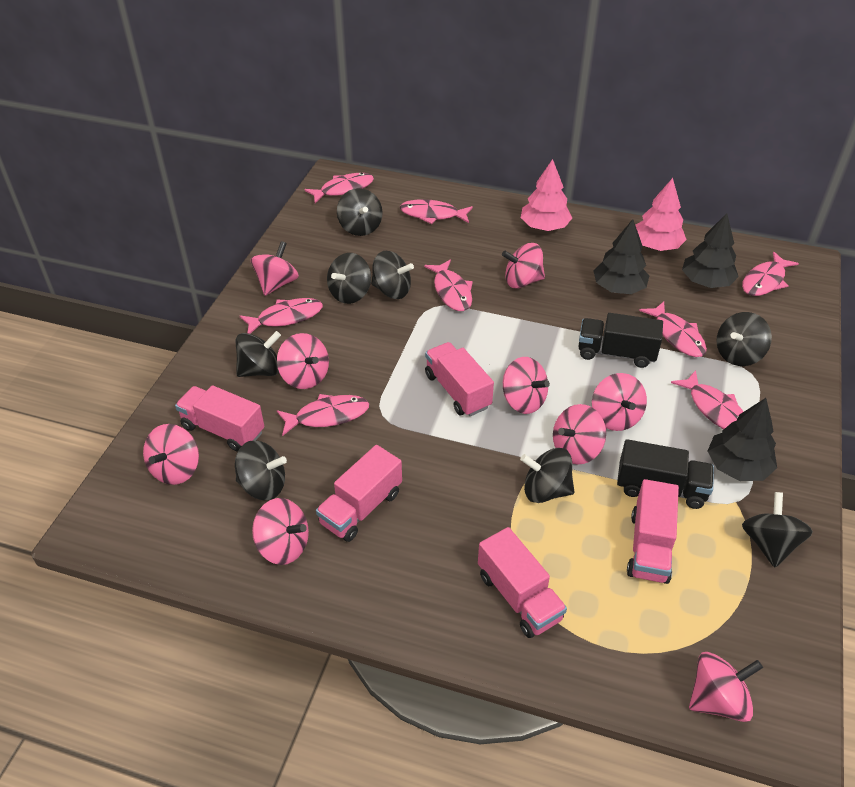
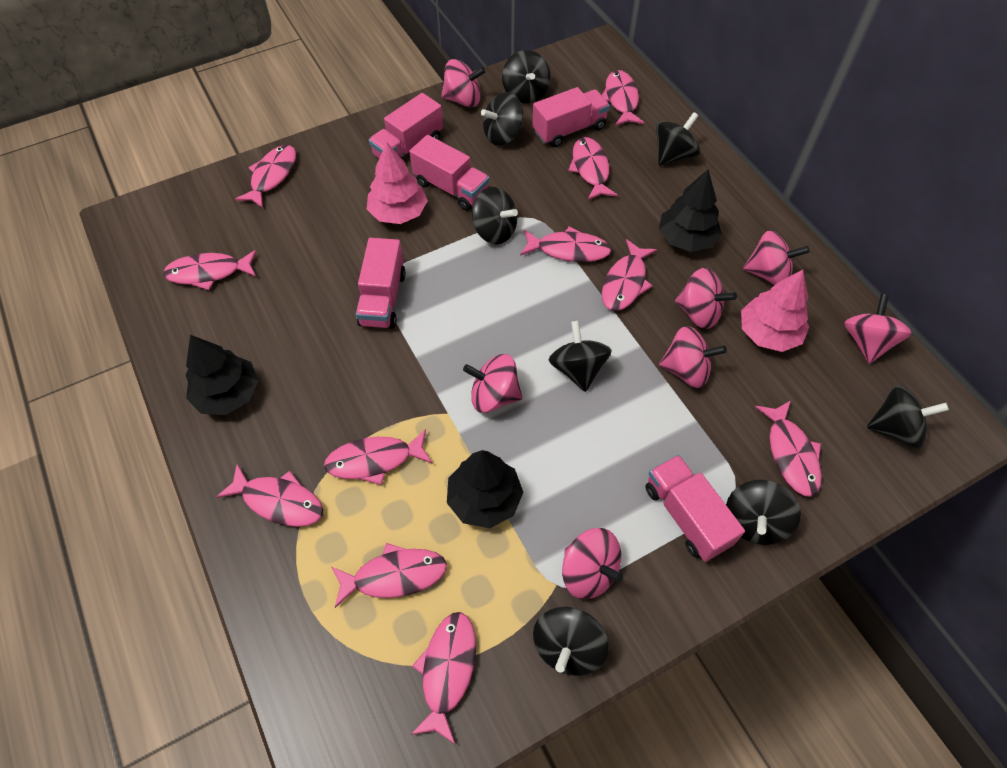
black truck: 2 -> 0
pink fish: 8 -> 11
pink spinning top: 9 -> 7

